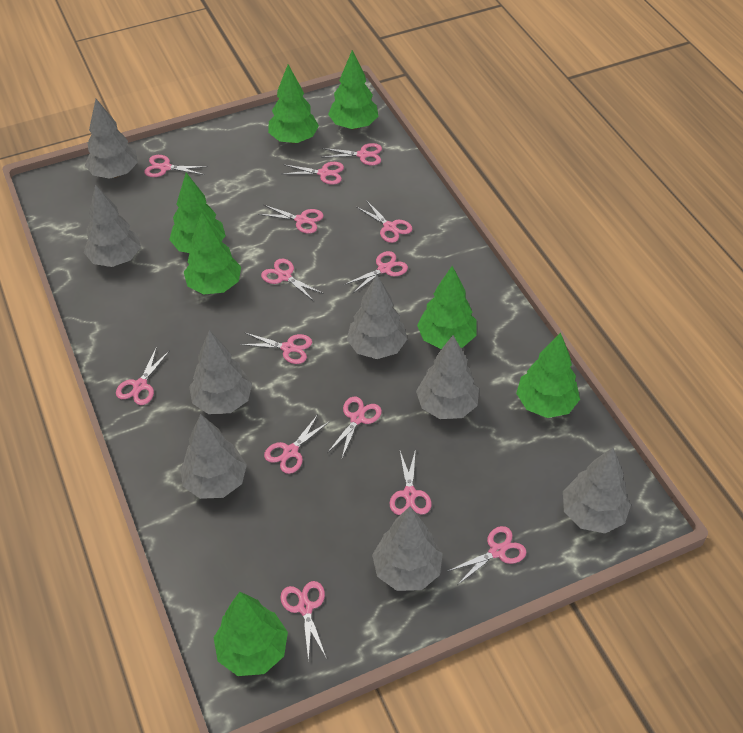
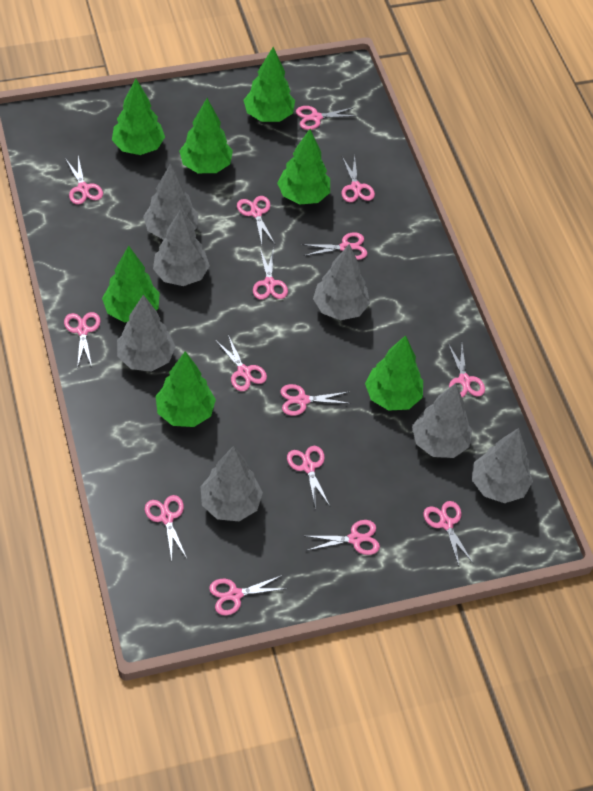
grey tree: 8 -> 7
pink scissors: 14 -> 15

